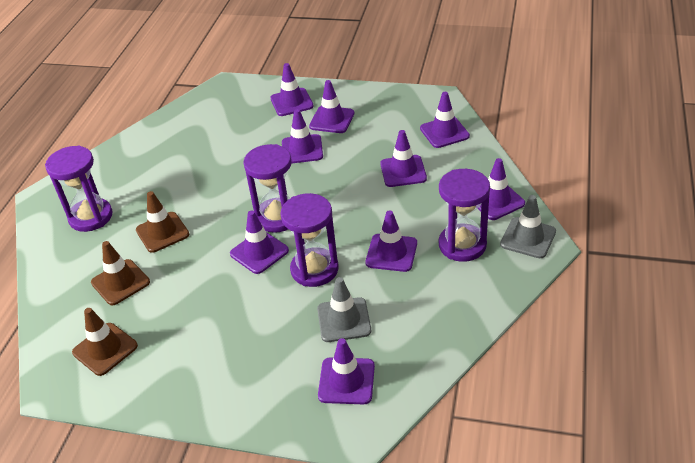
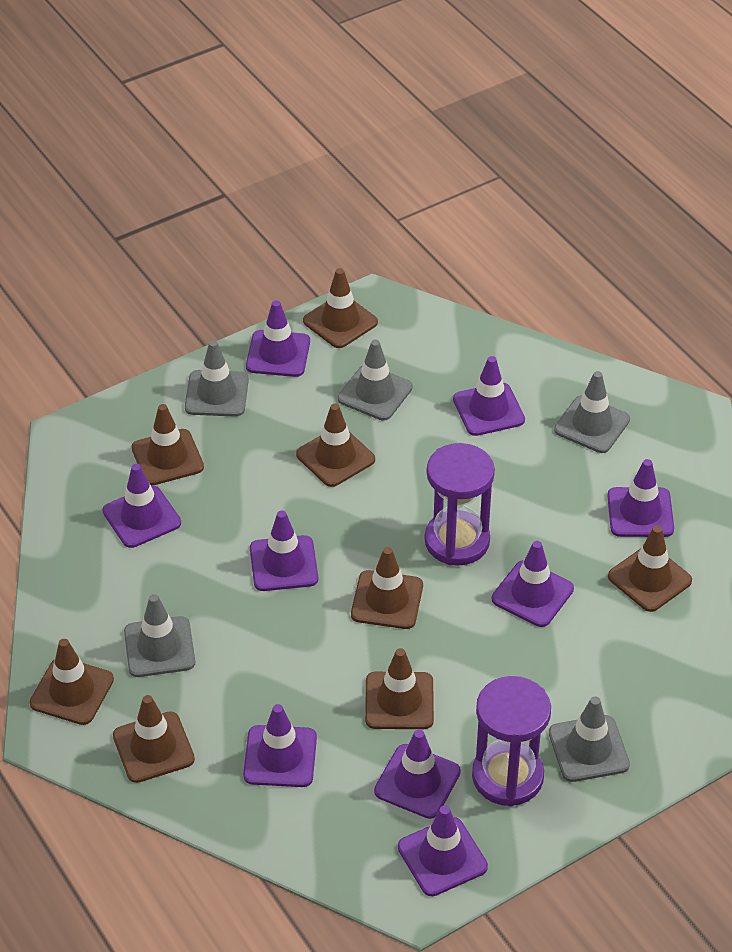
brown traffic cone: 3 -> 8
grey traffic cone: 2 -> 5
purple hourglass: 4 -> 2

